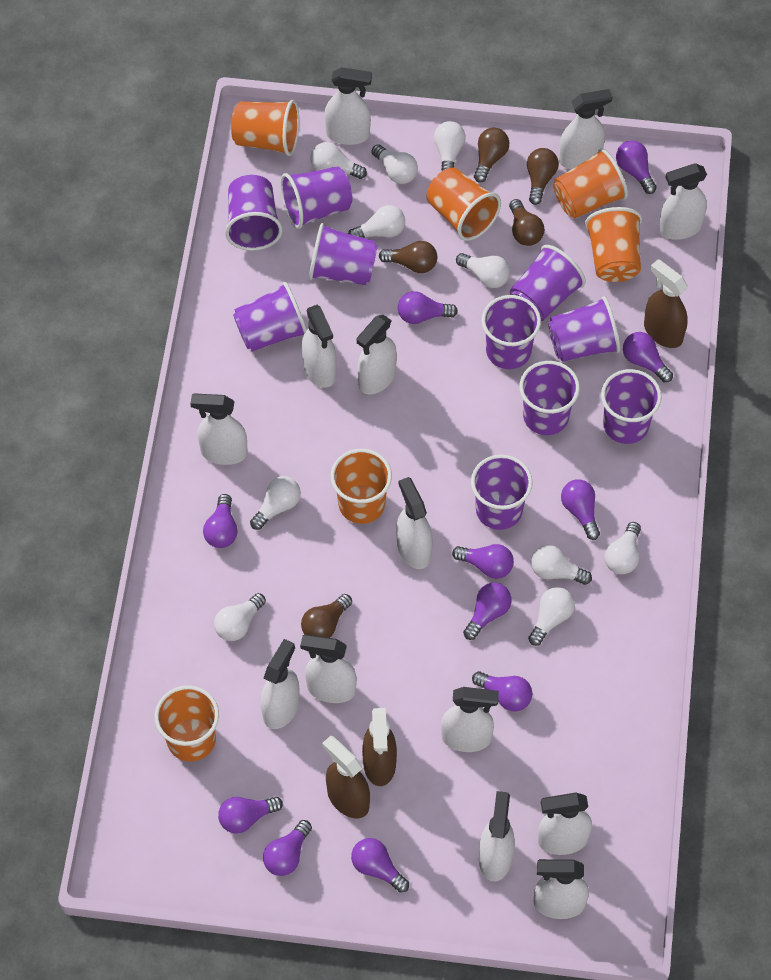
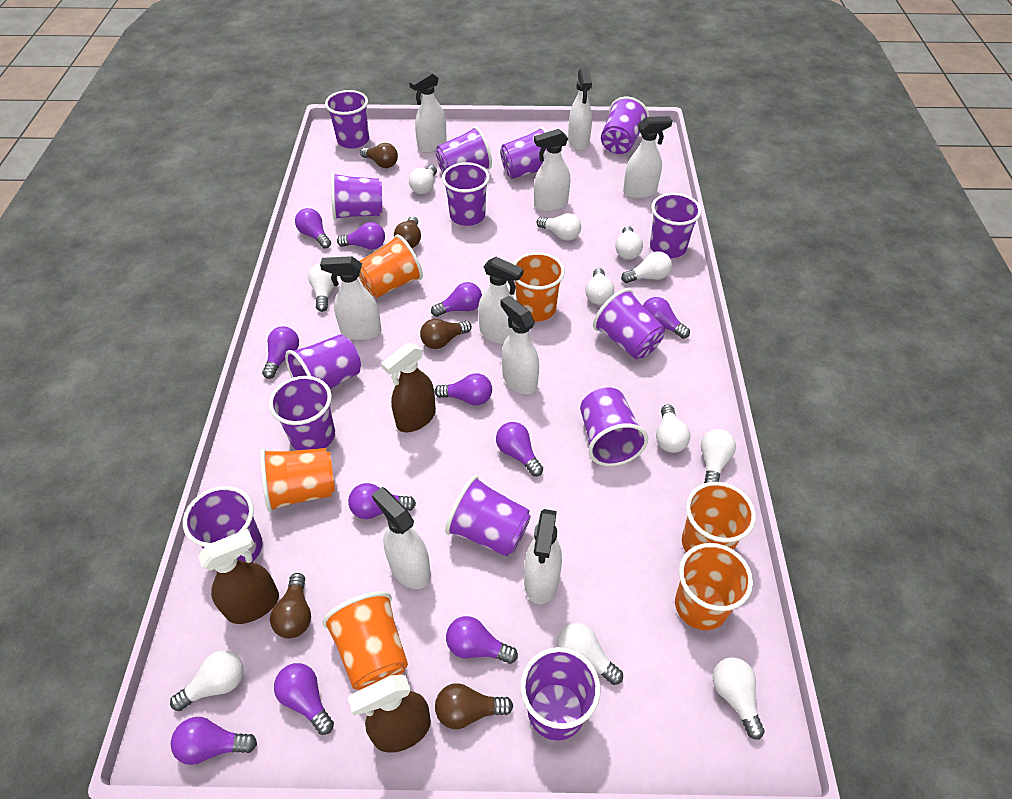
purple cup: 10 -> 14
white light bulb: 10 -> 11
white spray bottle: 13 -> 9

